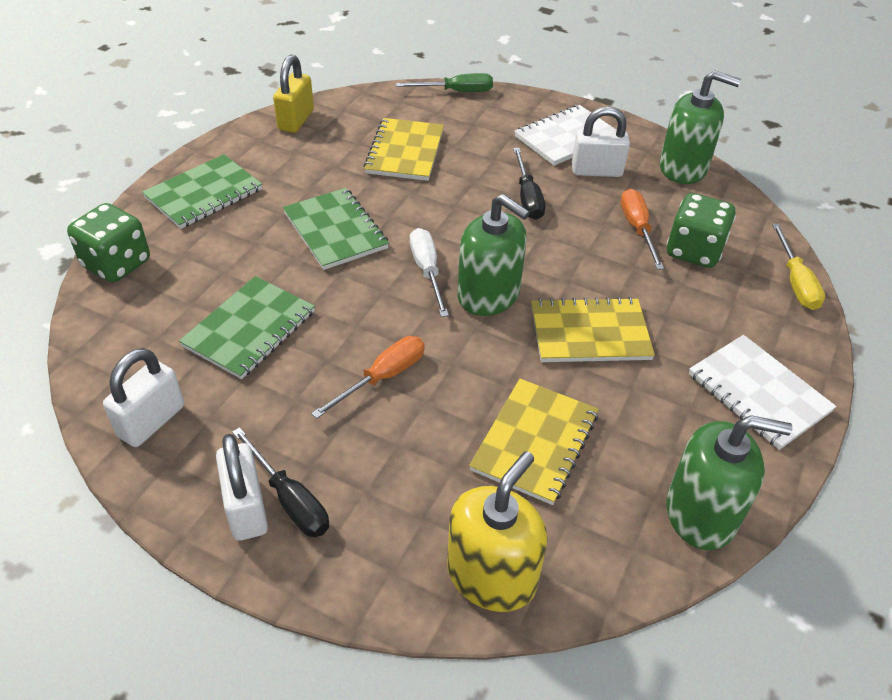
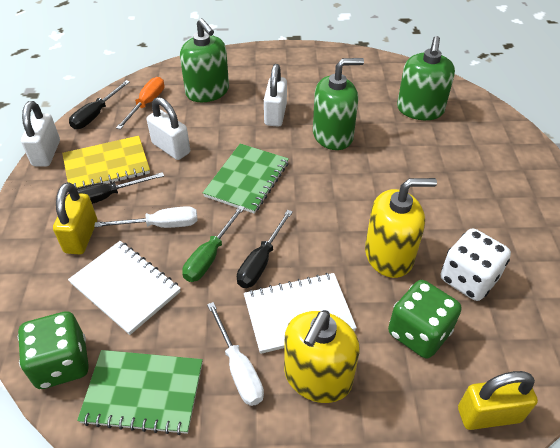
black screwdriver: 2 -> 3
green notebook: 3 -> 2
orange screwdriver: 2 -> 1
white dice: 0 -> 1
white screwdriver: 1 -> 2
yellow notebook: 3 -> 1
yellow padlock: 1 -> 2
yellow screwdriver: 1 -> 0
yellow soap dispenser: 1 -> 2

